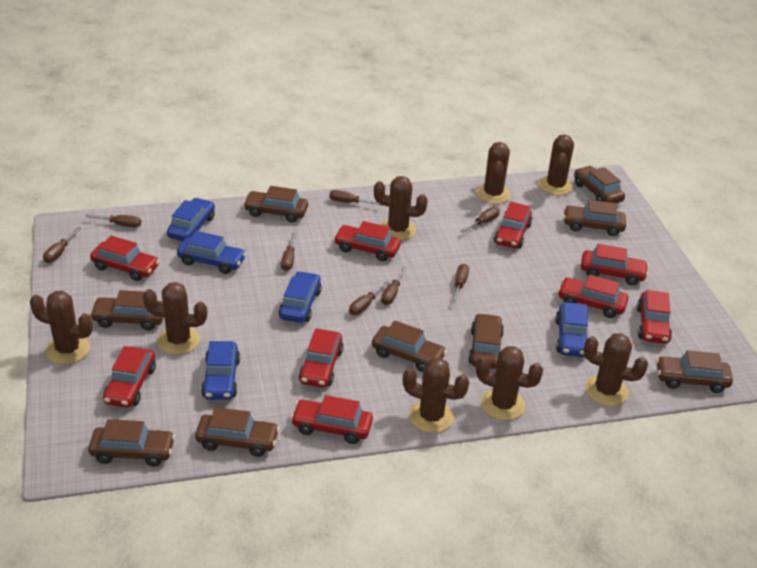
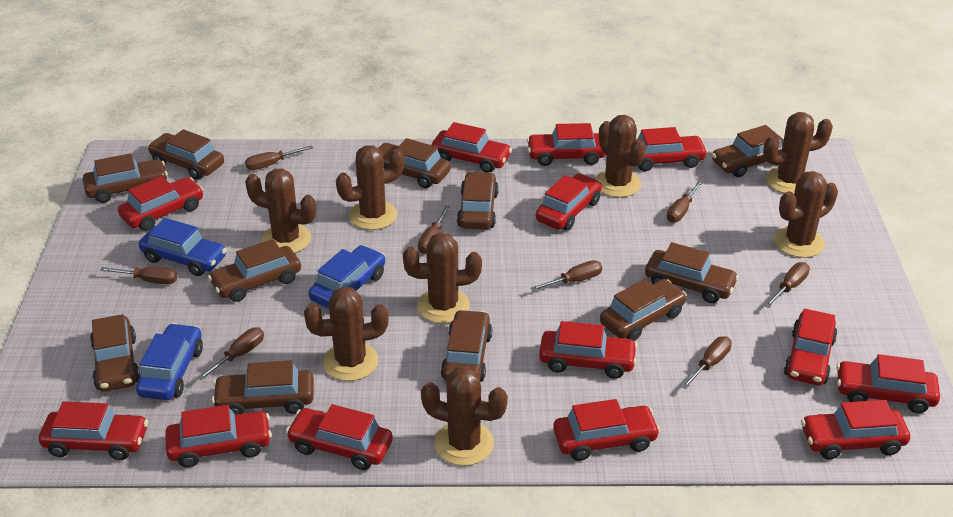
blue car: 5 -> 3
brown car: 9 -> 11
red car: 9 -> 13

